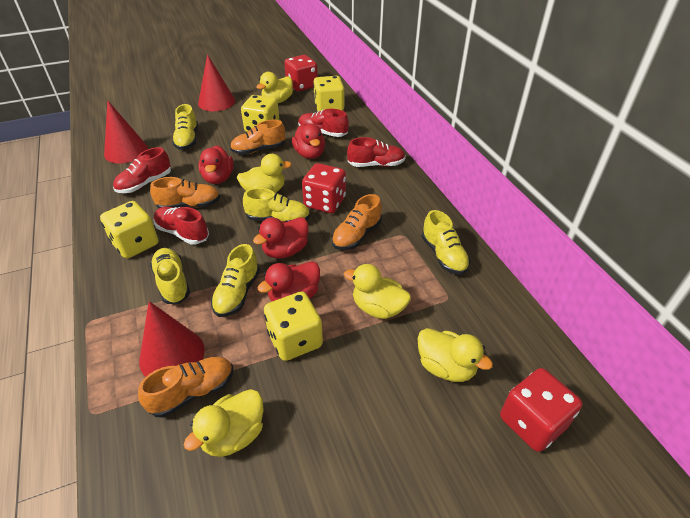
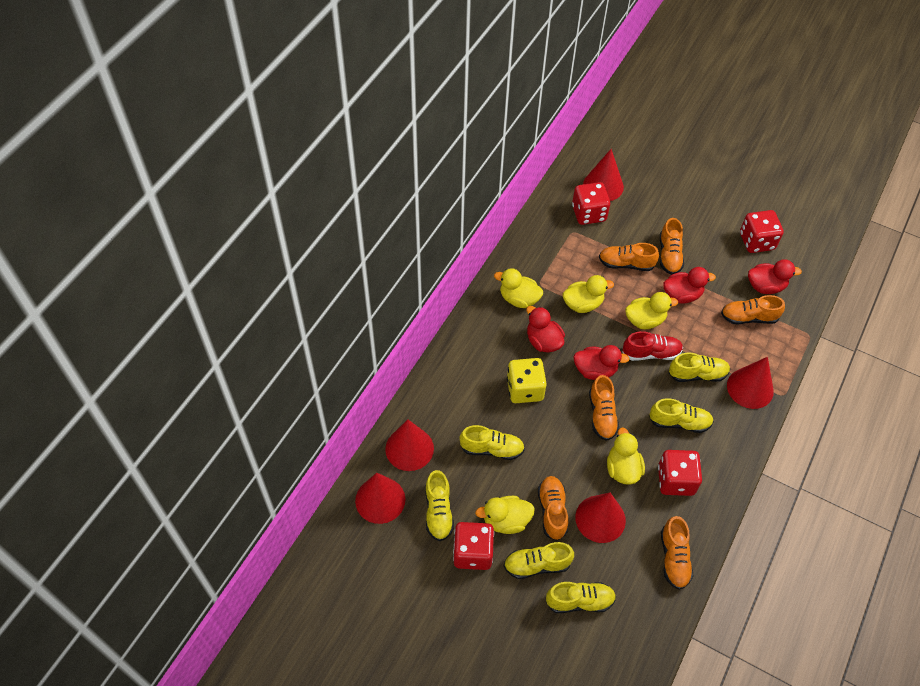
orange shoe: 4 -> 6
red cone: 3 -> 5
red dice: 3 -> 4
red shoe: 4 -> 1
yellow dice: 4 -> 1
yellow shoe: 5 -> 6

